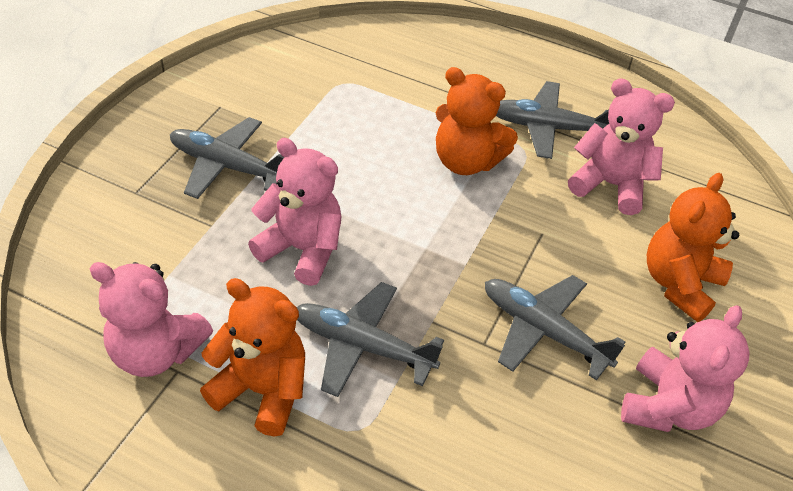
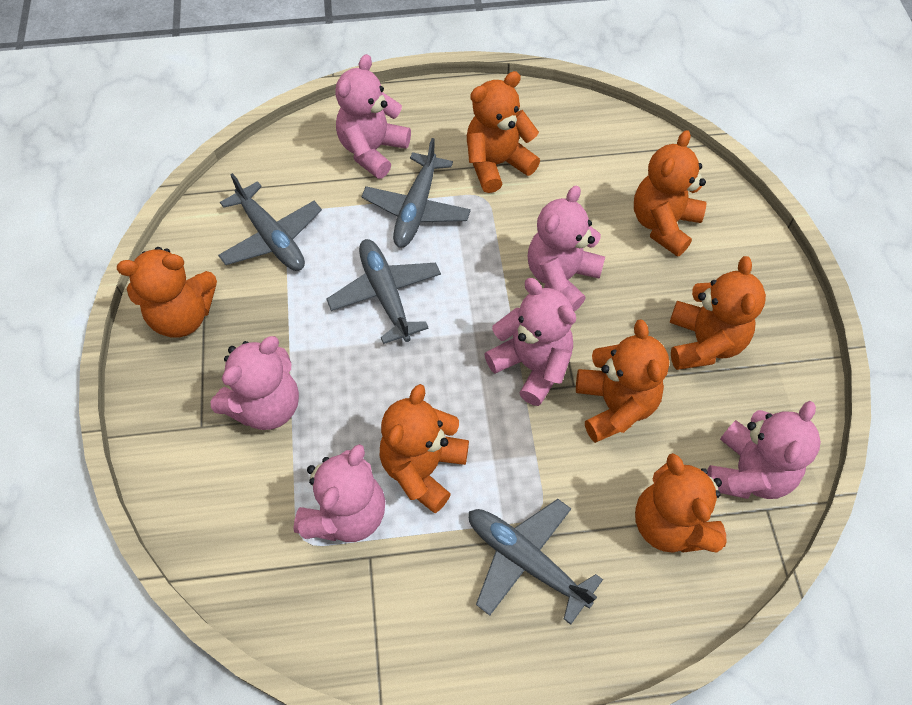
orange teddy bear: 3 -> 7
pink teddy bear: 4 -> 6

